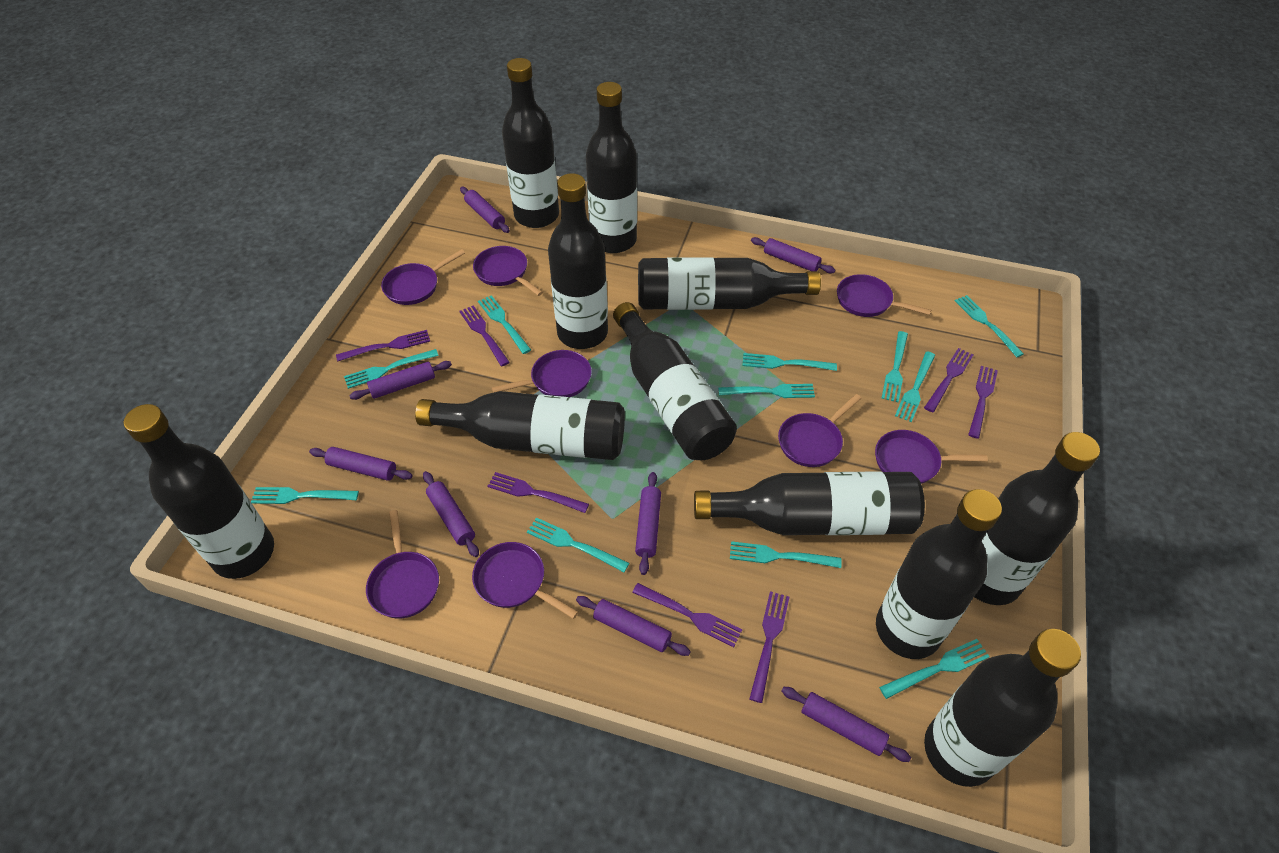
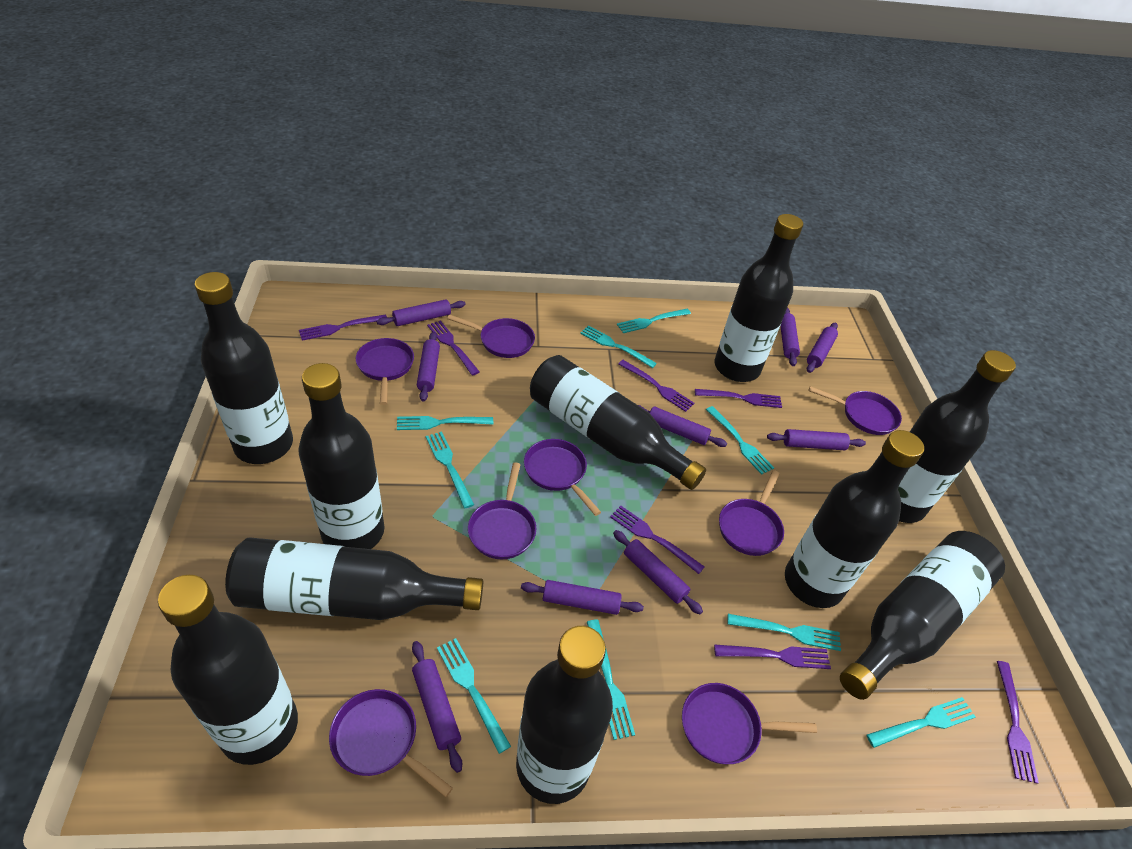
black bottle: 11 -> 10
purple rolling pin: 8 -> 9
turquoise fork: 11 -> 9

